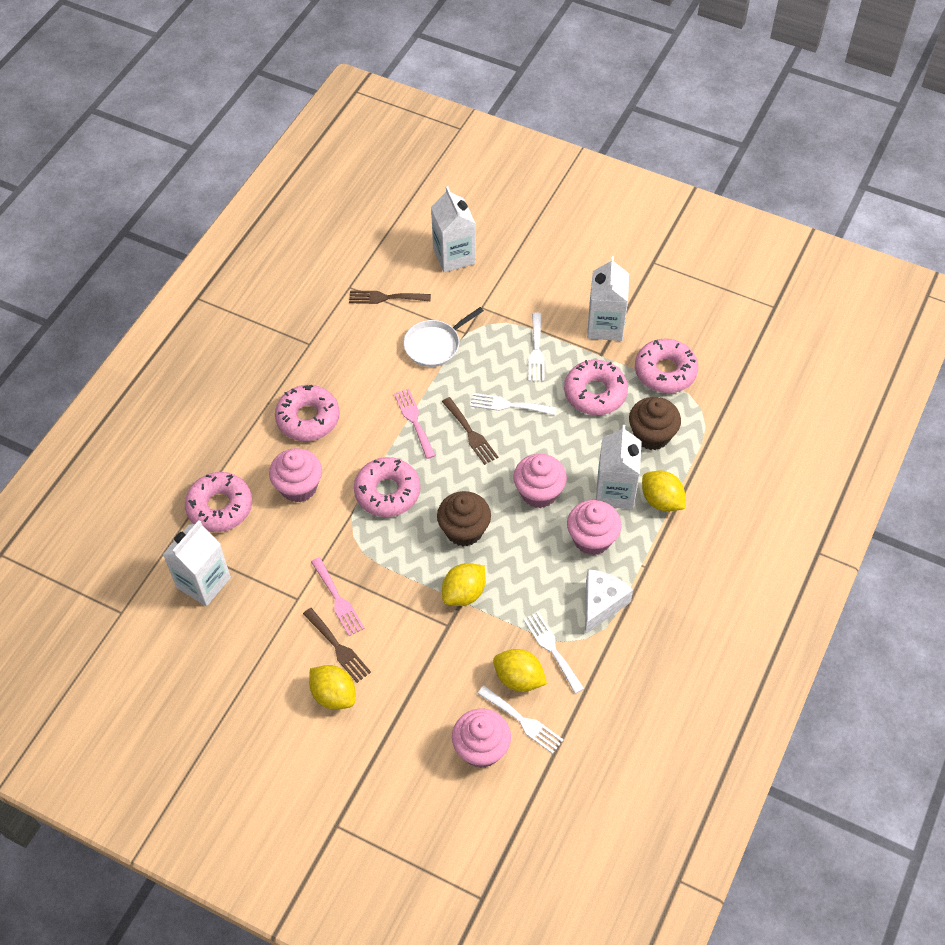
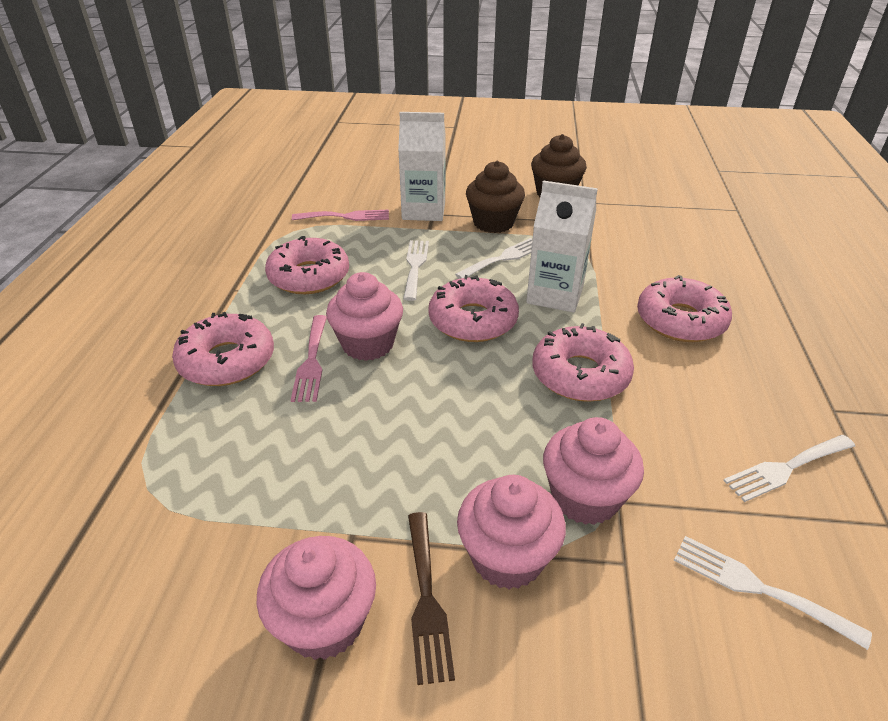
brown fork: 3 -> 1
white carton: 4 -> 2
white cheese: 1 -> 0
white pan: 1 -> 0
yellow lemon: 4 -> 0

